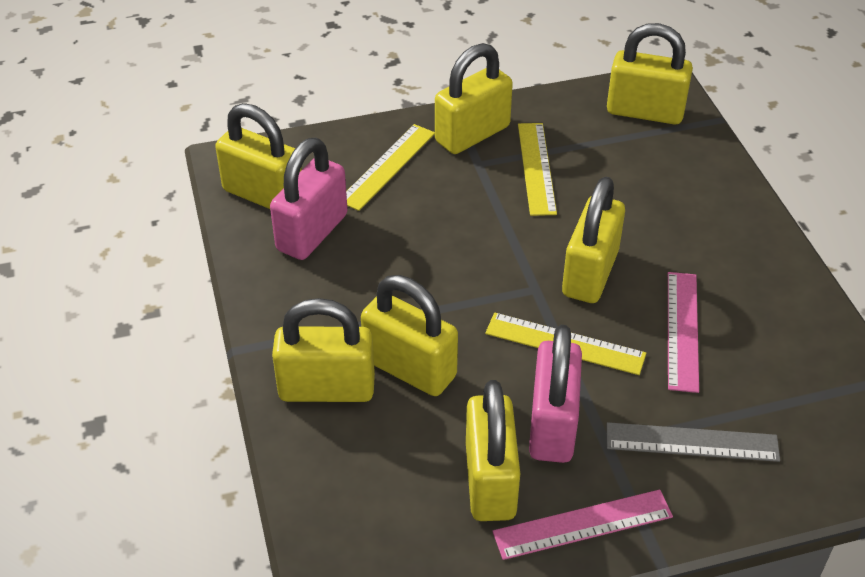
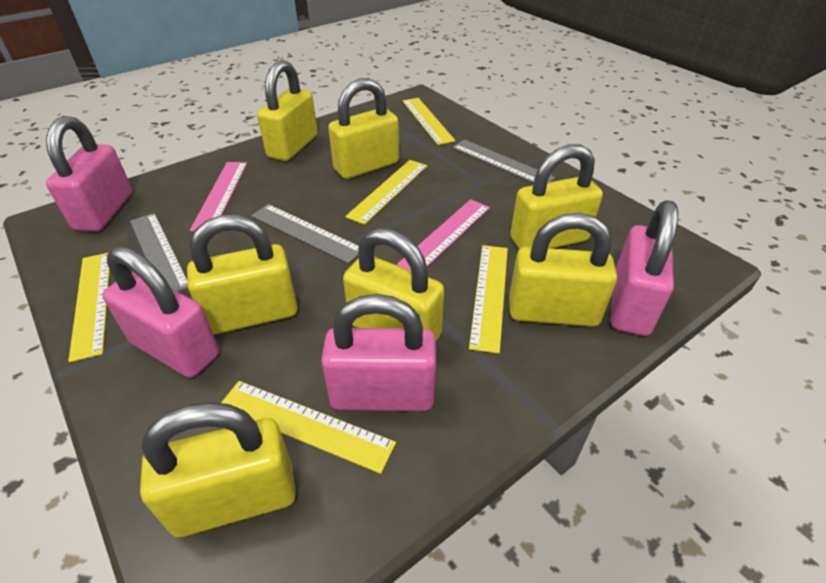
grey ruler: 1 -> 3
pink padlock: 2 -> 4
yellow ruler: 3 -> 5

